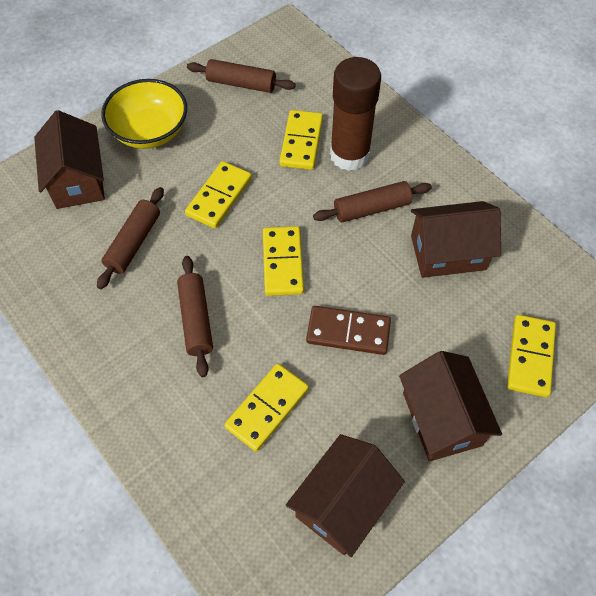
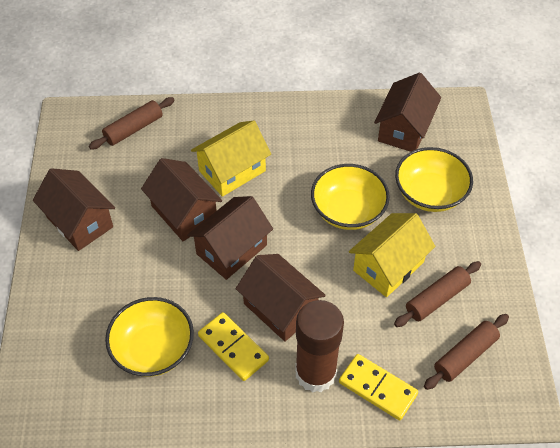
brown domino: 1 -> 0
brown house: 4 -> 5
brown rolling pin: 4 -> 3
yellow bowl: 1 -> 3
yellow domino: 5 -> 2
yellow house: 0 -> 2

